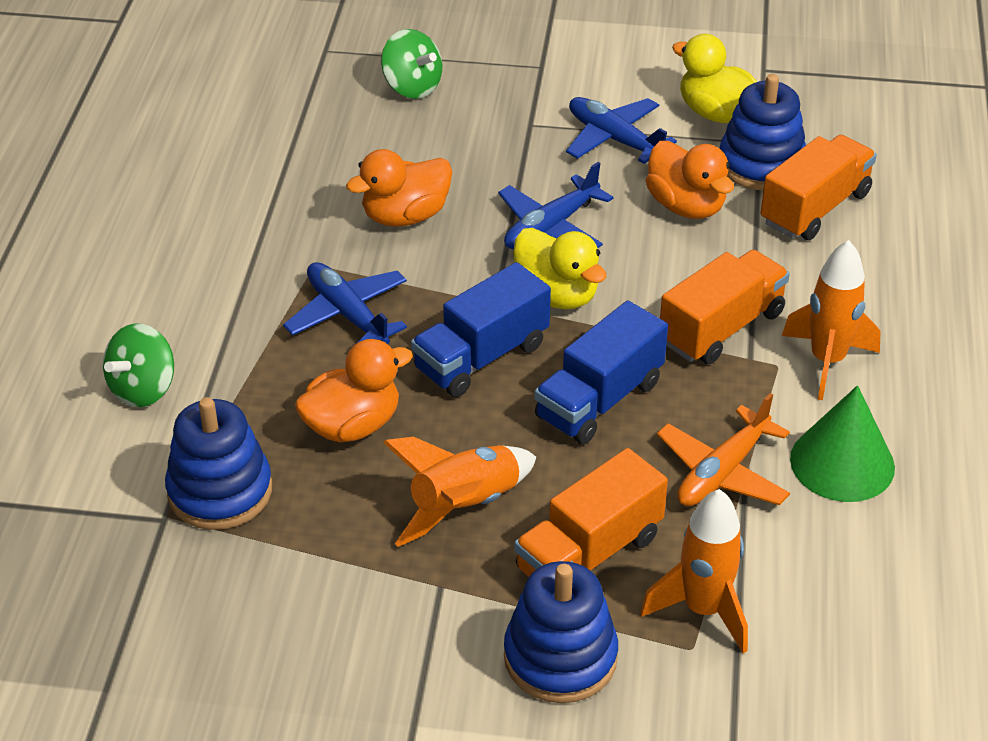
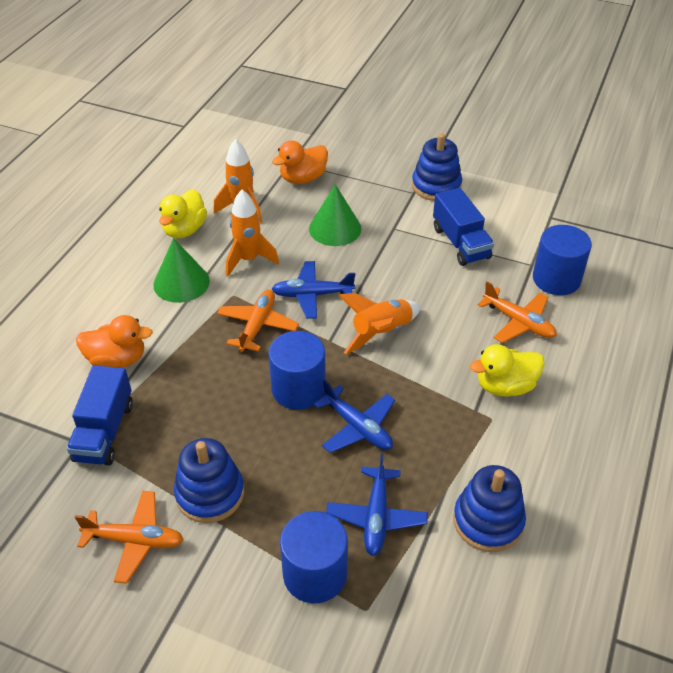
blue cylinder: 0 -> 3
green cone: 1 -> 2
green spinning top: 2 -> 0
orange duck: 3 -> 2
orange plane: 1 -> 3
orange truck: 3 -> 0

